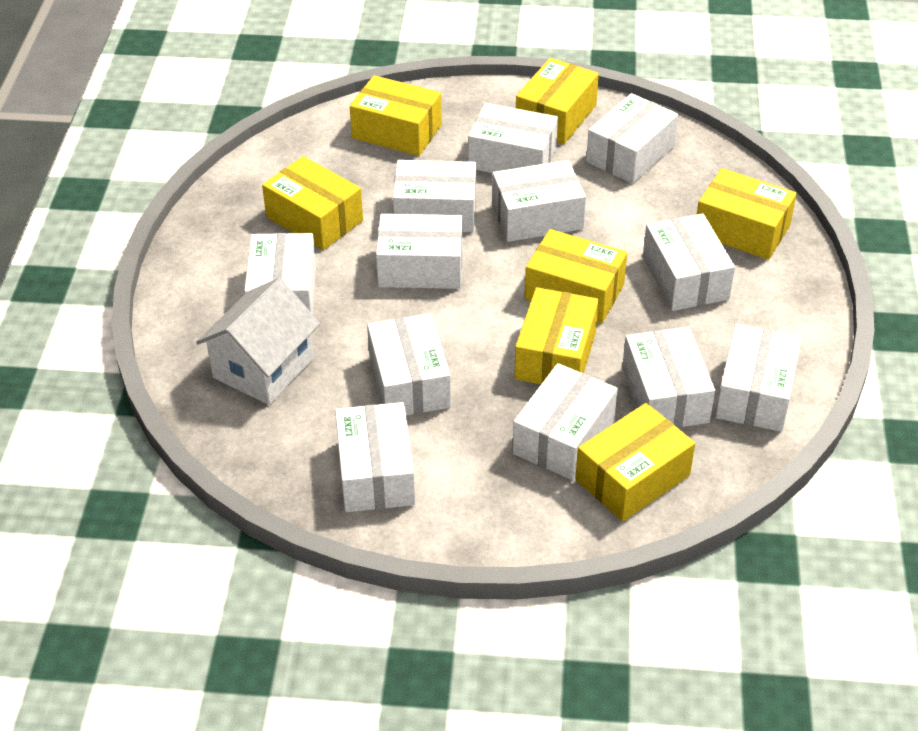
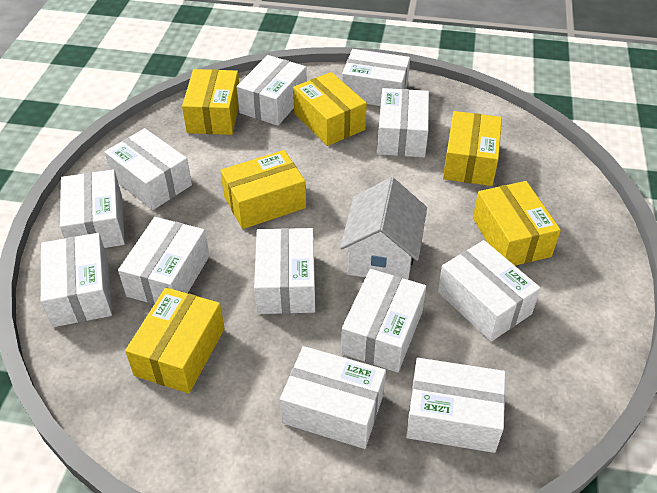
yellow box: 7 -> 6

